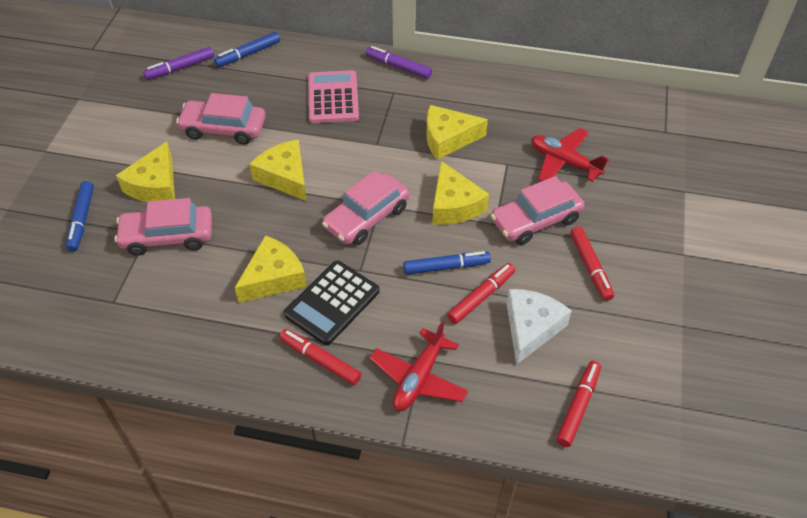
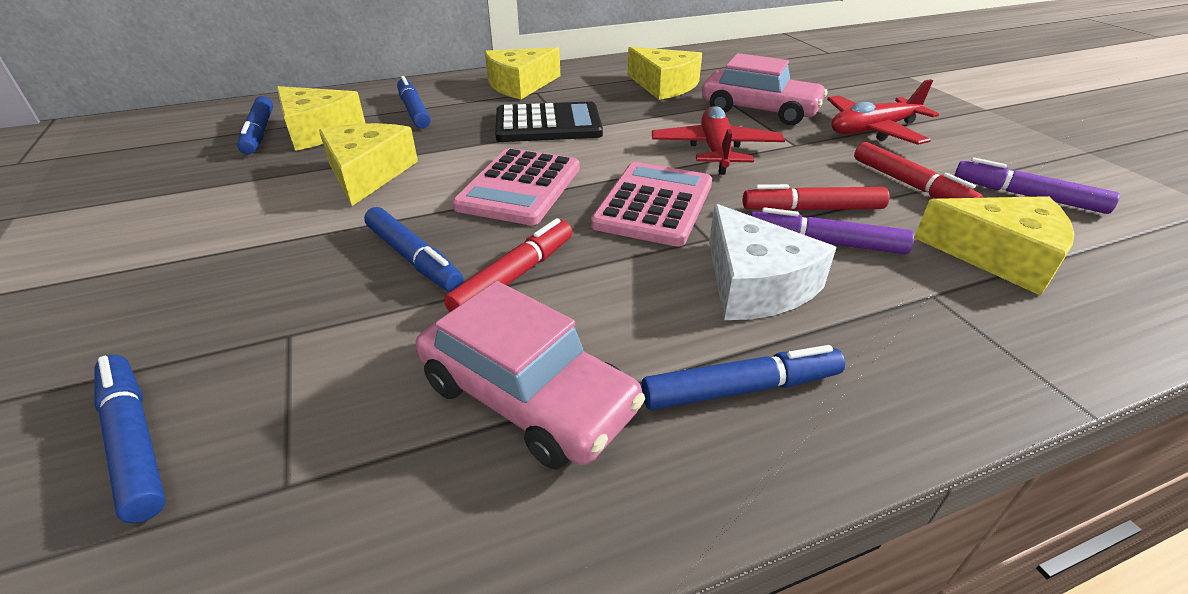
blue marker: 3 -> 5
pink calculator: 1 -> 2
pink car: 4 -> 2
red marker: 4 -> 3

